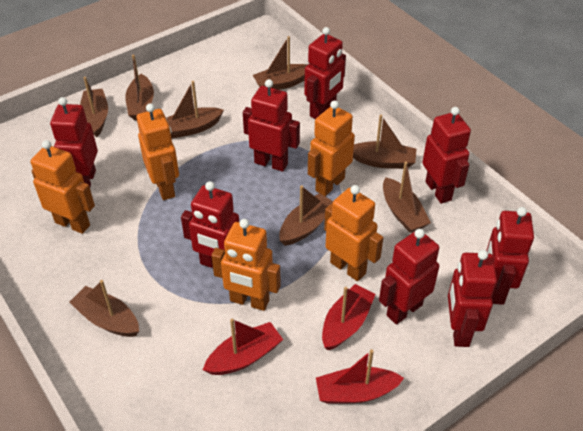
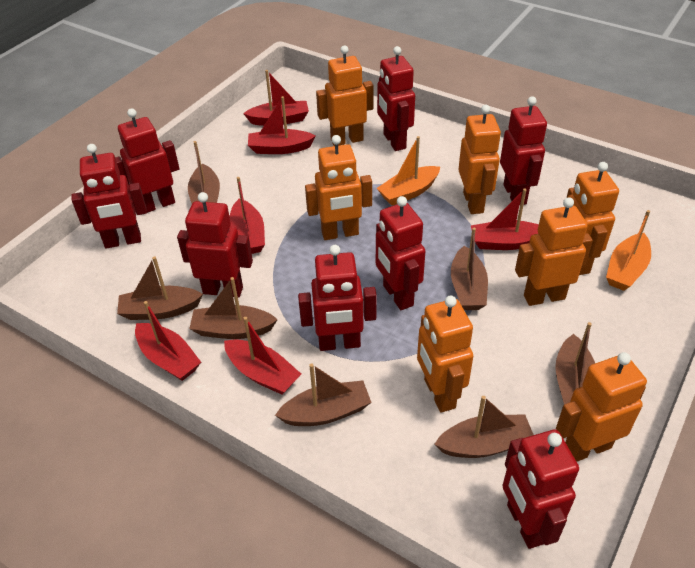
brown boat: 8 -> 7
orange boat: 0 -> 2
orange robot: 5 -> 7
red boat: 3 -> 6

